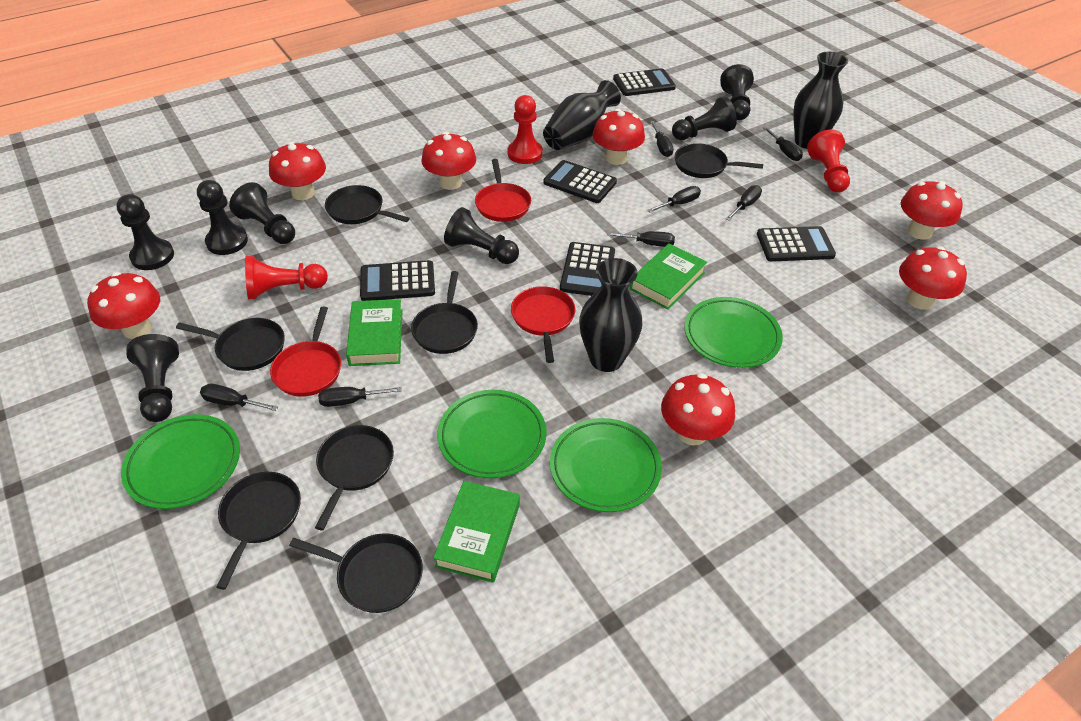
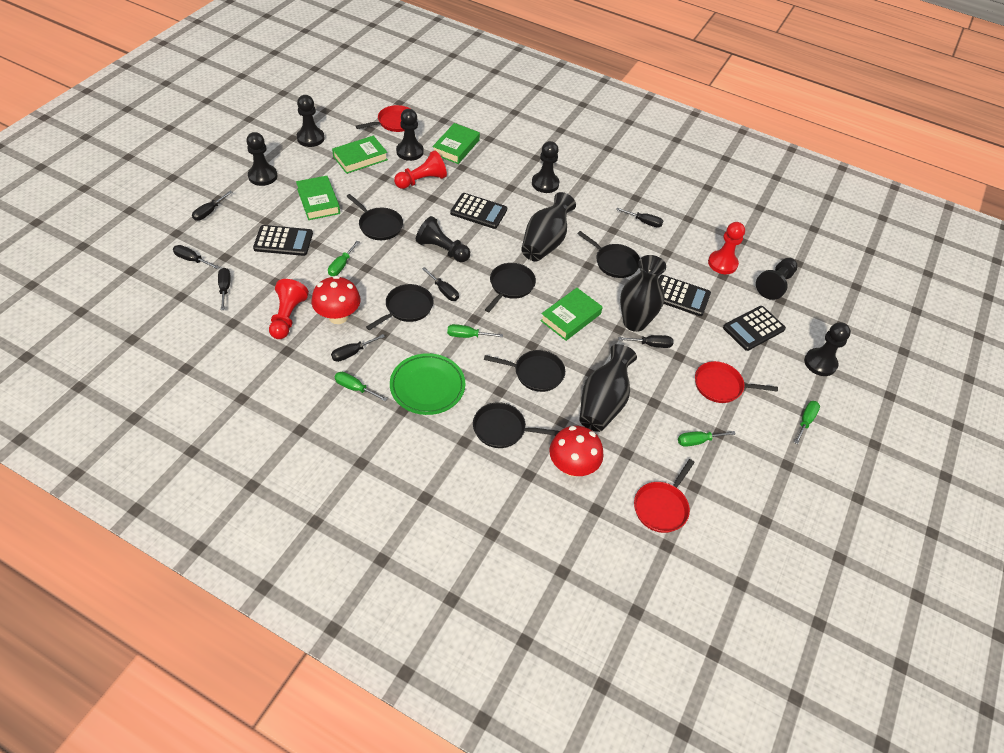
black calculator: 5 -> 4
black pan: 7 -> 6
green book: 3 -> 4
green plate: 4 -> 1
green screwdriver: 0 -> 5
red mushroom: 7 -> 2

